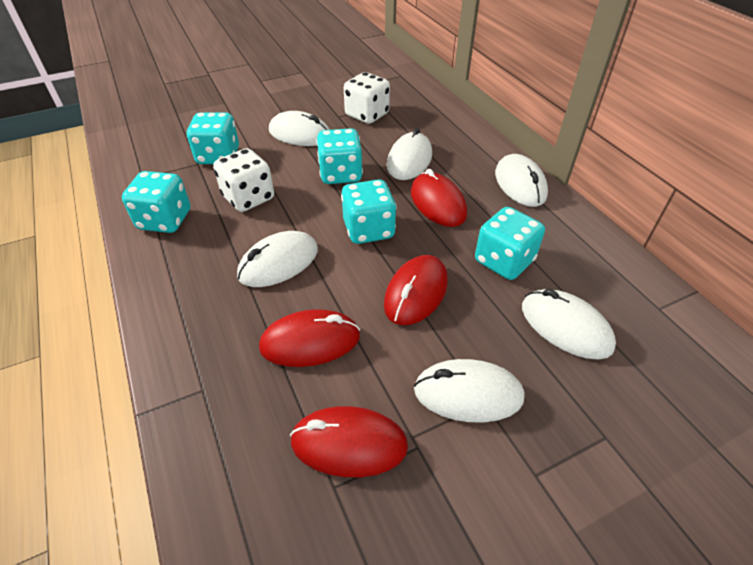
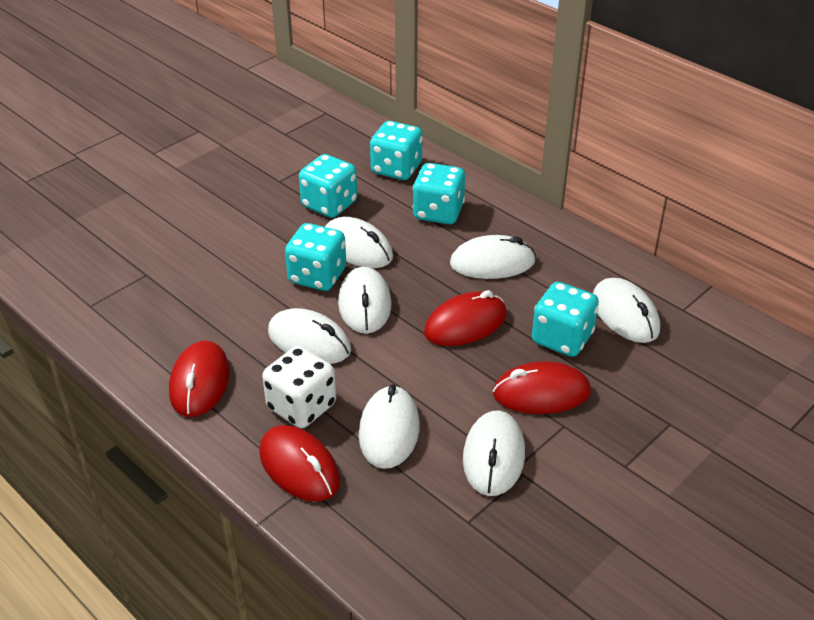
white dice: 2 -> 1
white mouse: 6 -> 7

